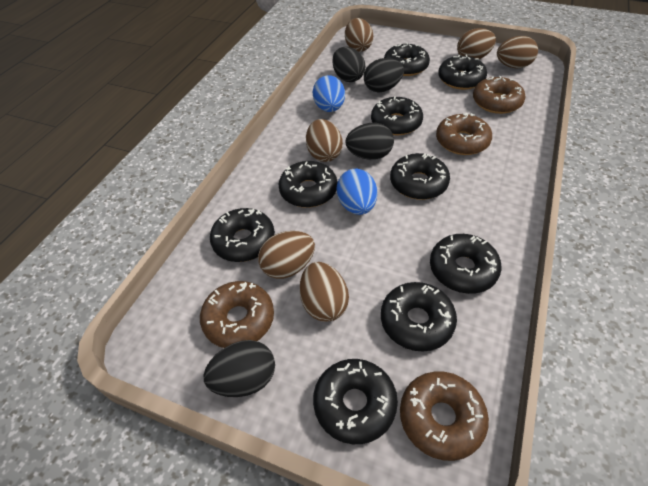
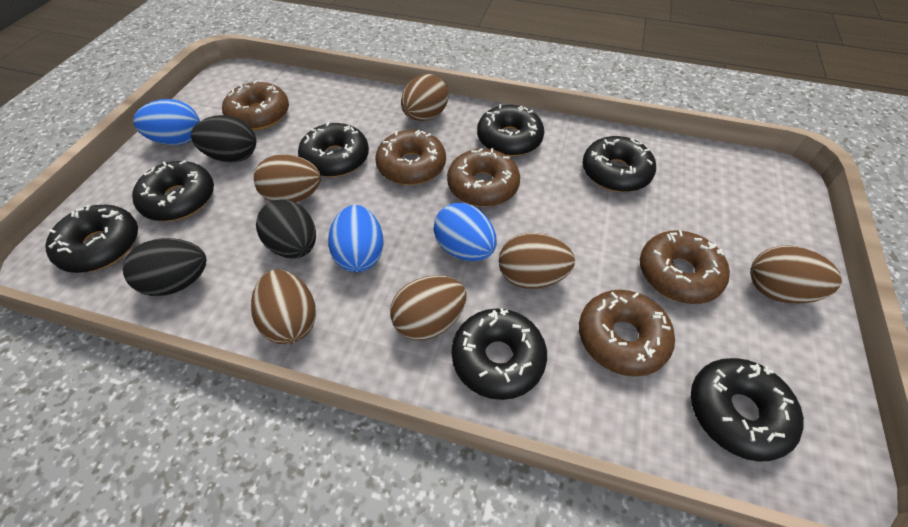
black donut: 9 -> 7
black egg: 4 -> 3
blue egg: 2 -> 3
brown donut: 4 -> 5

